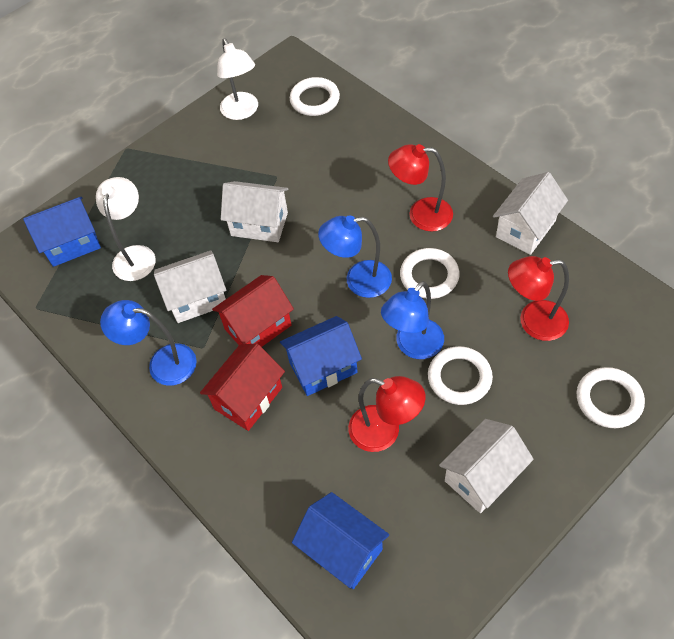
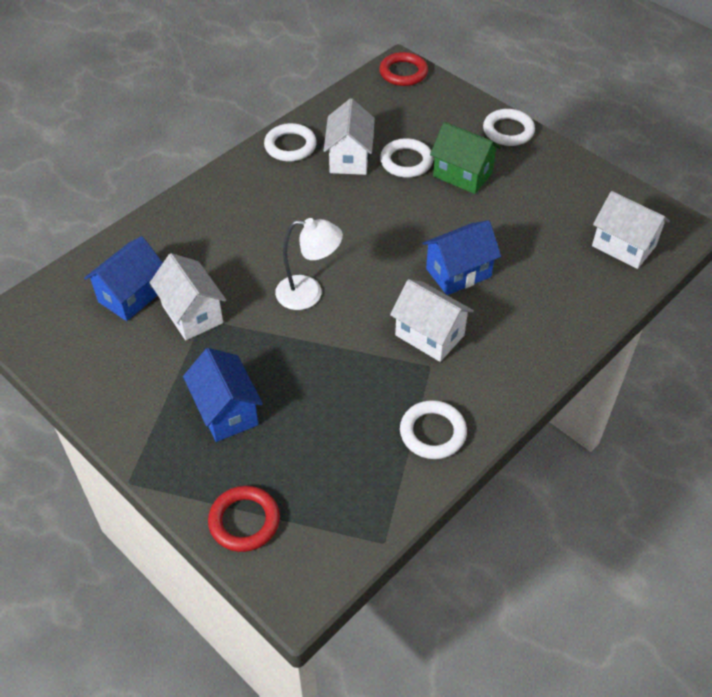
blue lamp: 3 -> 0
green house: 0 -> 1
red house: 2 -> 0
red lamp: 3 -> 0
red ring: 0 -> 2
white lamp: 2 -> 1

